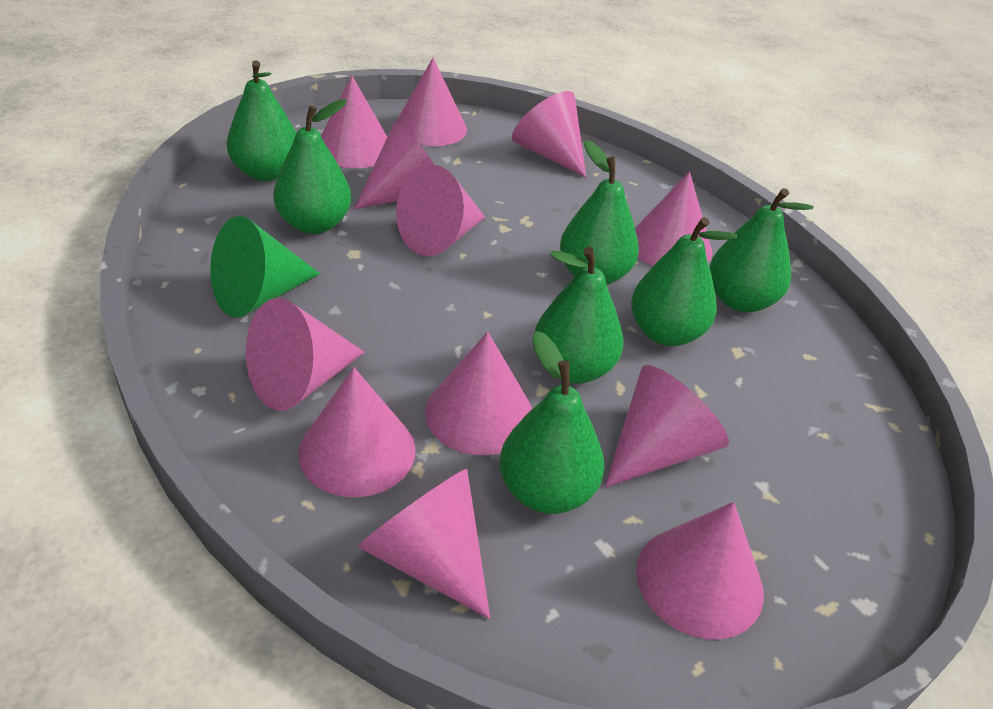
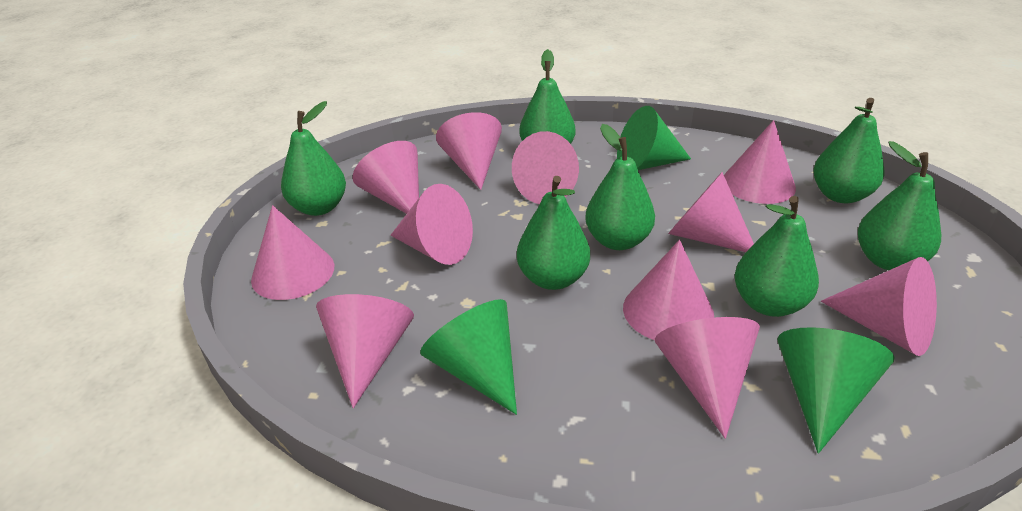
green cone: 1 -> 3
pink cone: 12 -> 11

